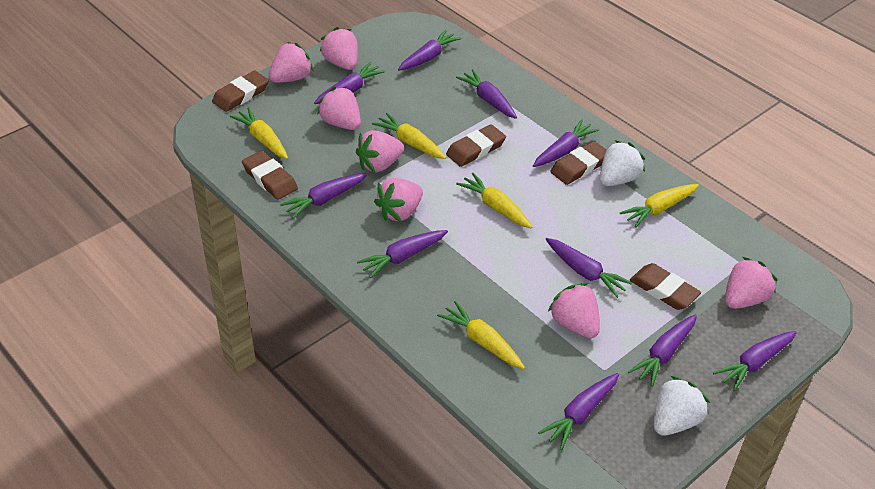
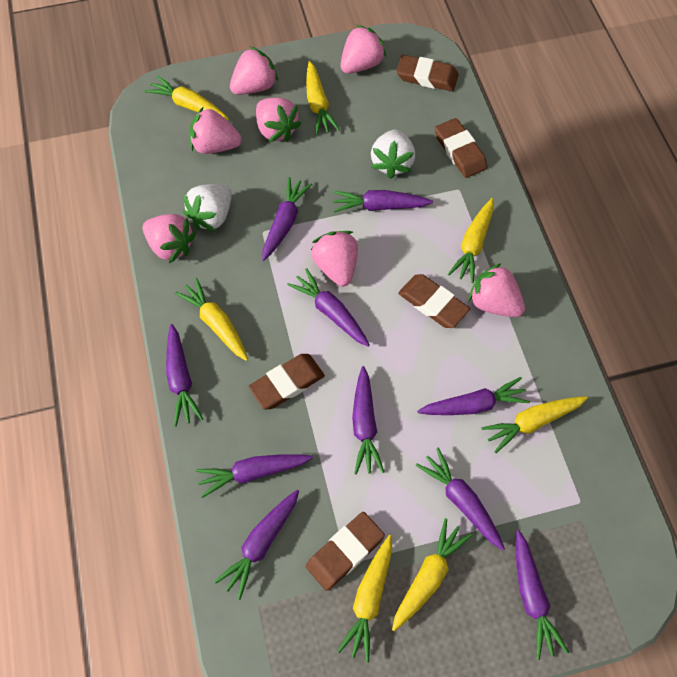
yellow carrot: 5 -> 7

